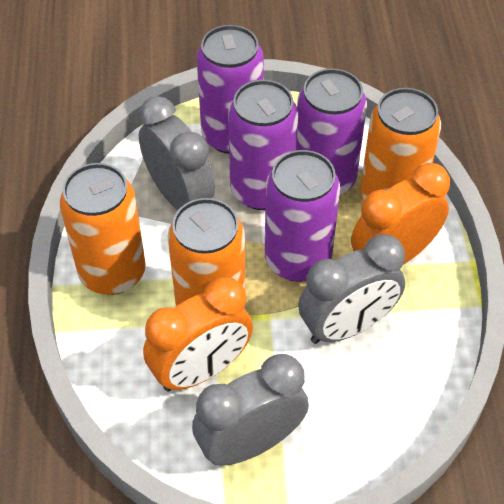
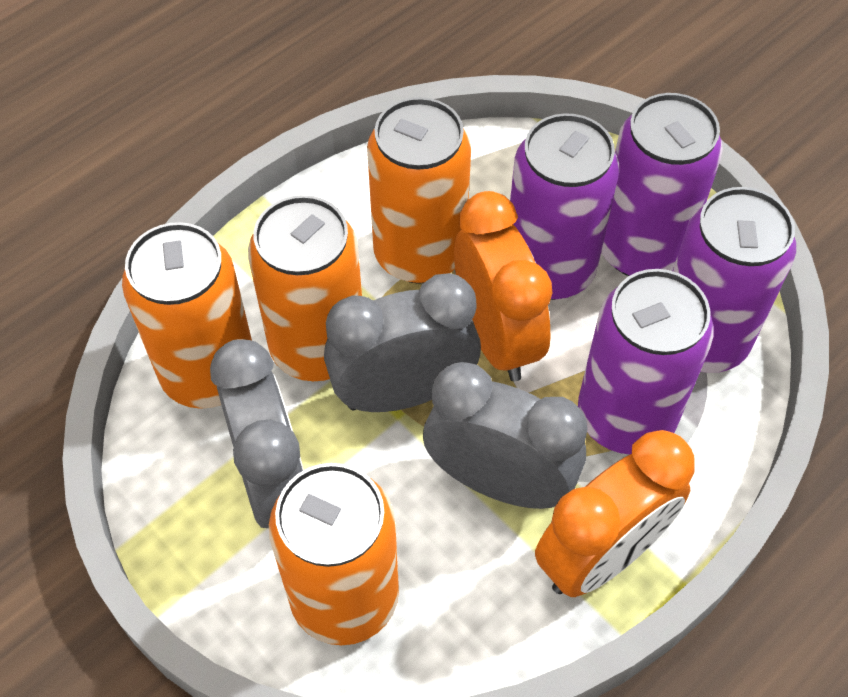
orange can: 3 -> 4

